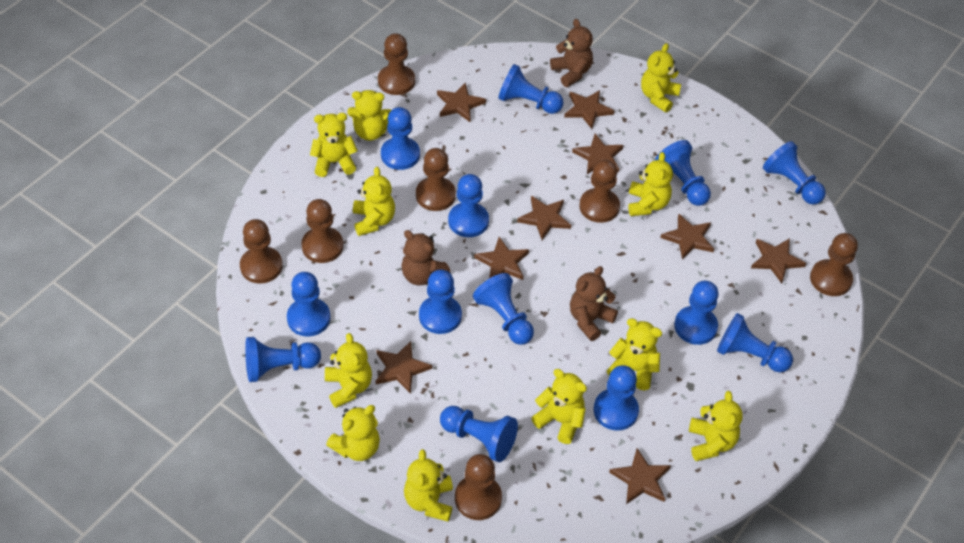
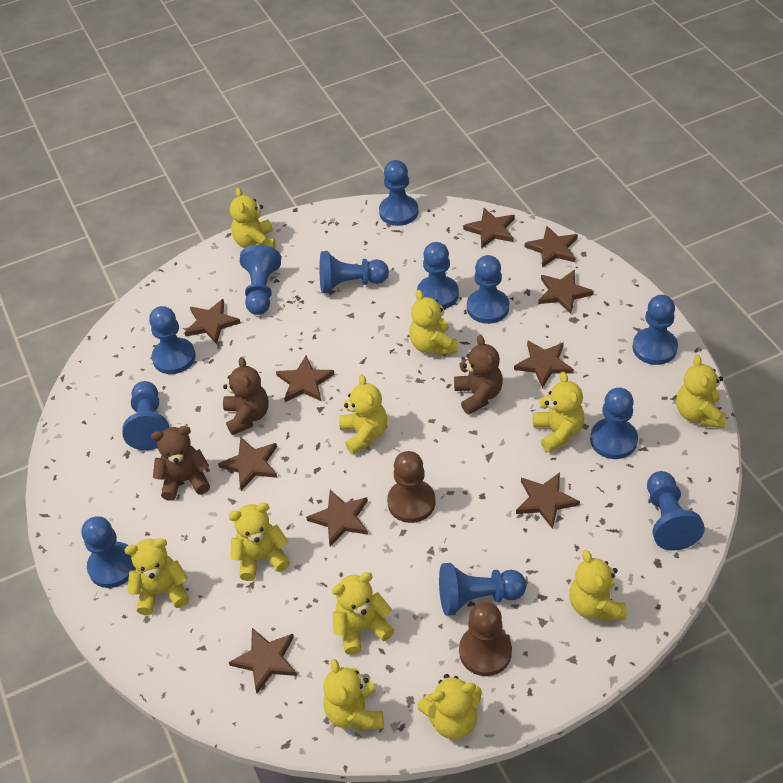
blue pawn: 13 -> 12
brown pawn: 7 -> 2
brown star: 9 -> 10

